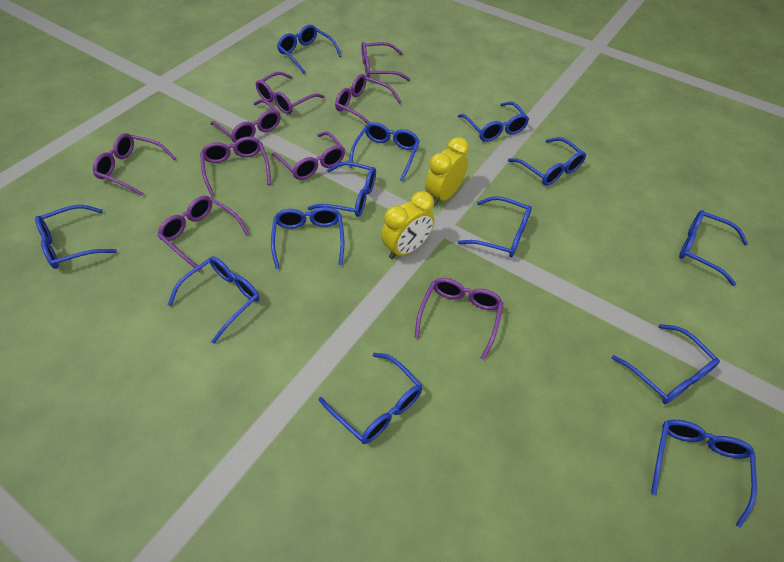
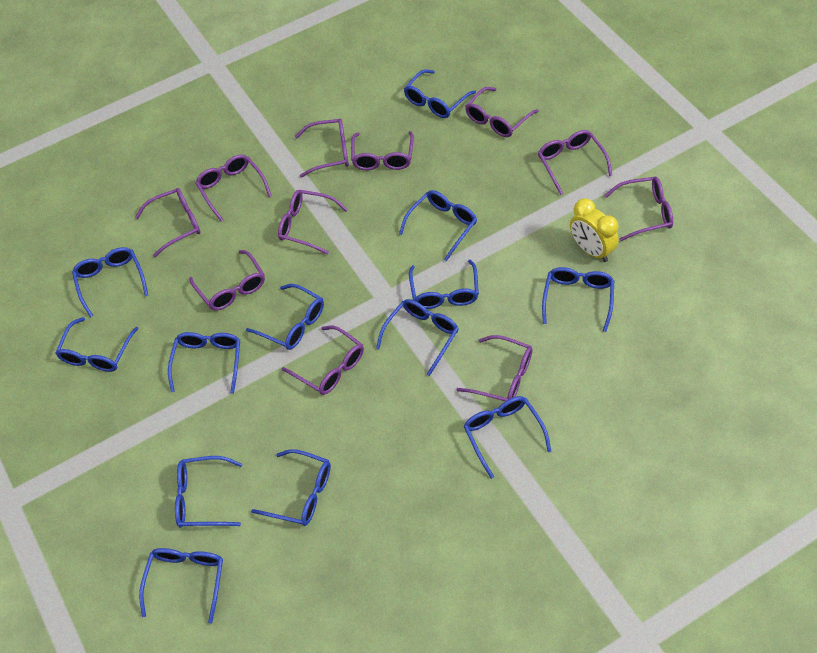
purple glasses: 9 -> 11
yellow clock: 2 -> 1

